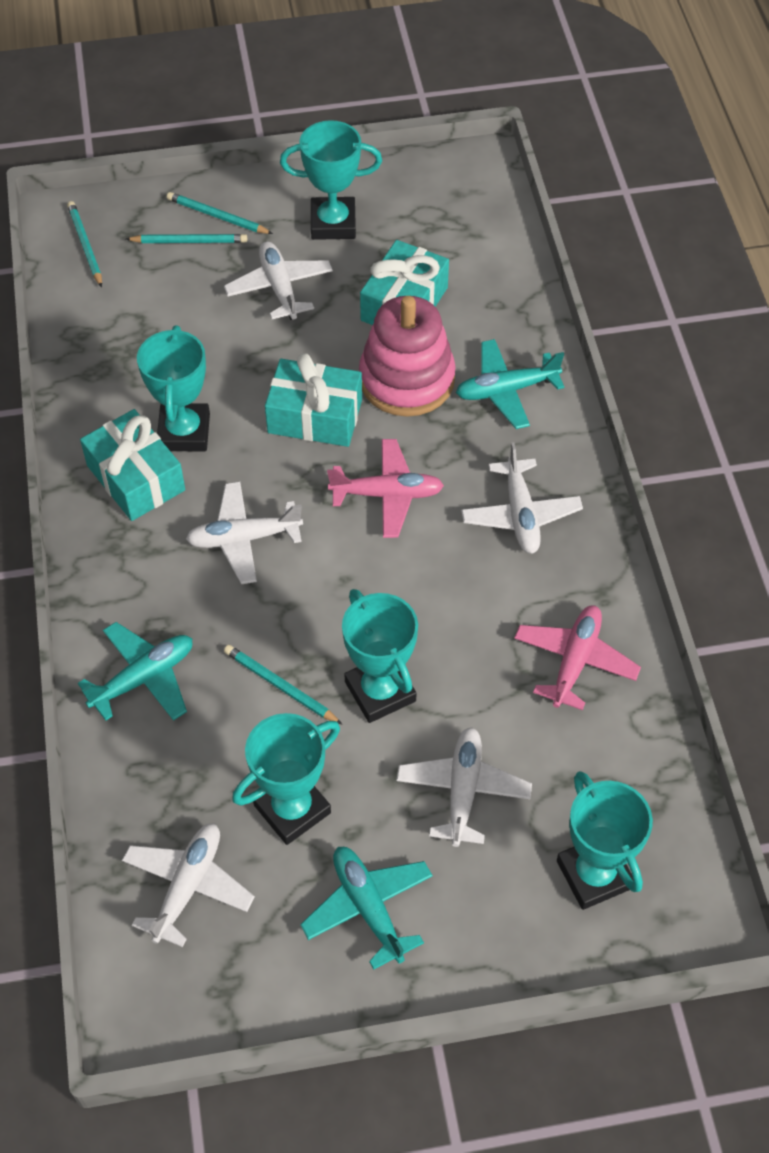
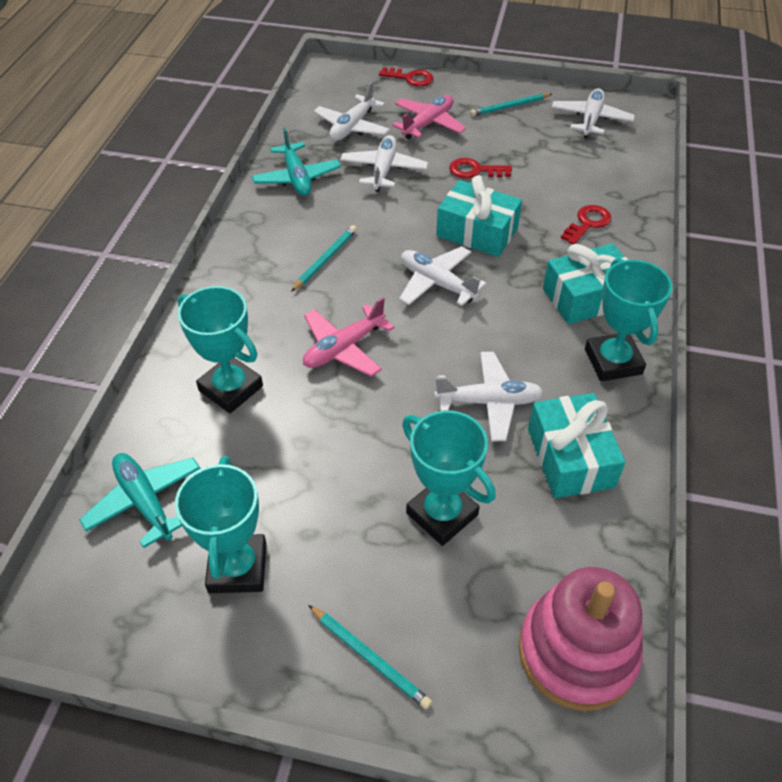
red key: 0 -> 3
turquoise pencil: 4 -> 3
turquoise plane: 3 -> 2
turquoise trophy: 5 -> 4

